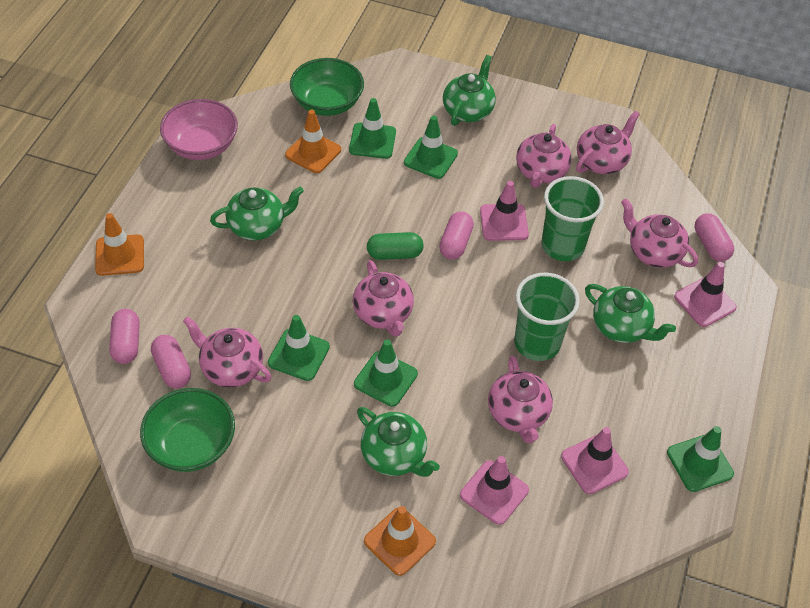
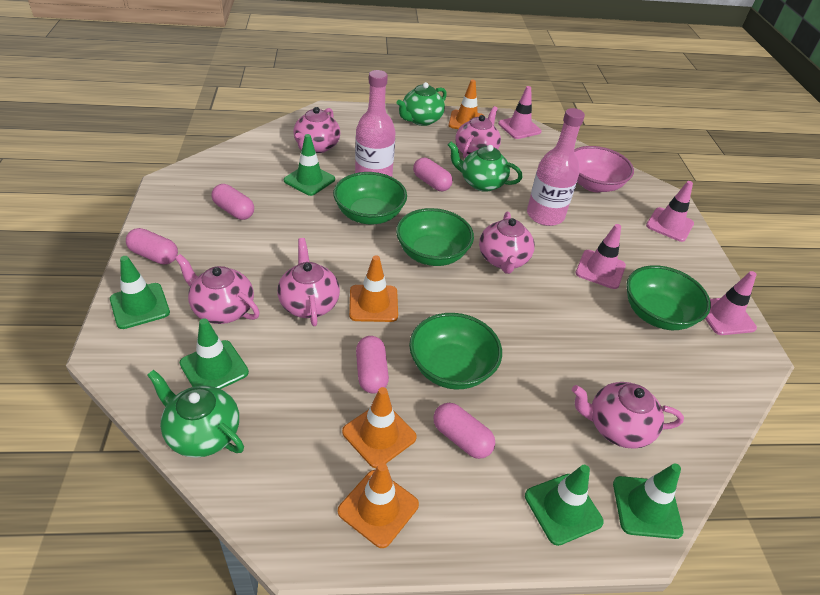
green bowl: 2 -> 4
green capsule: 1 -> 0
green cup: 2 -> 0
green teapot: 4 -> 3
orange traffic cone: 3 -> 4
pink bottle: 0 -> 2
pink capsule: 4 -> 5

